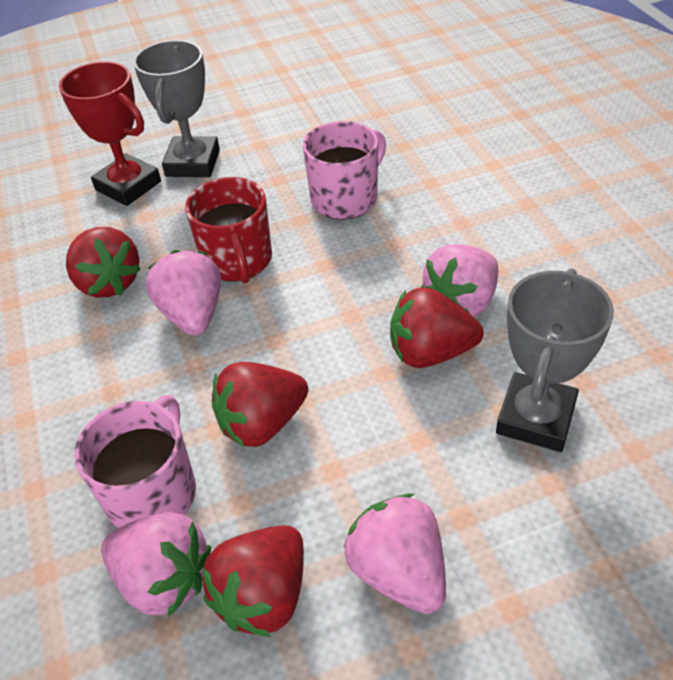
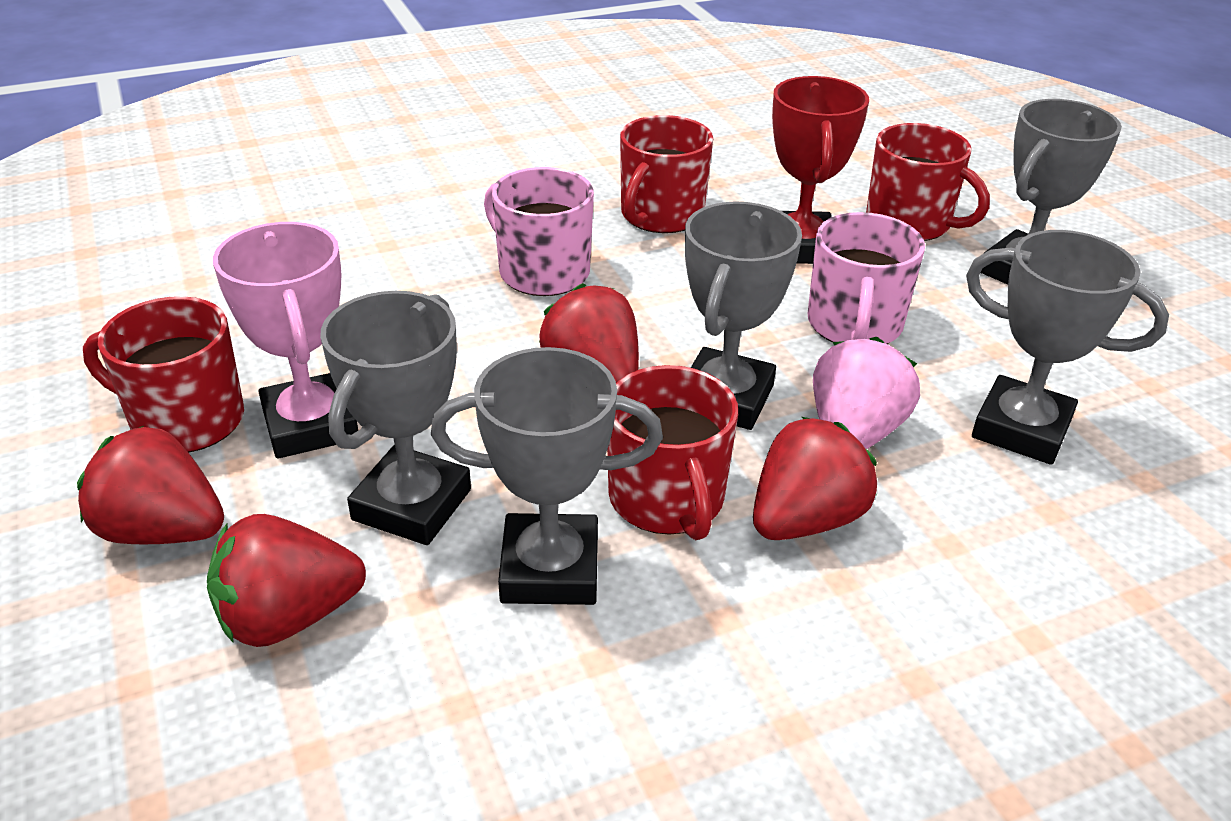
grey trophy: 2 -> 5
pink strawberry: 4 -> 1
pink trophy: 0 -> 1
red mug: 1 -> 4

